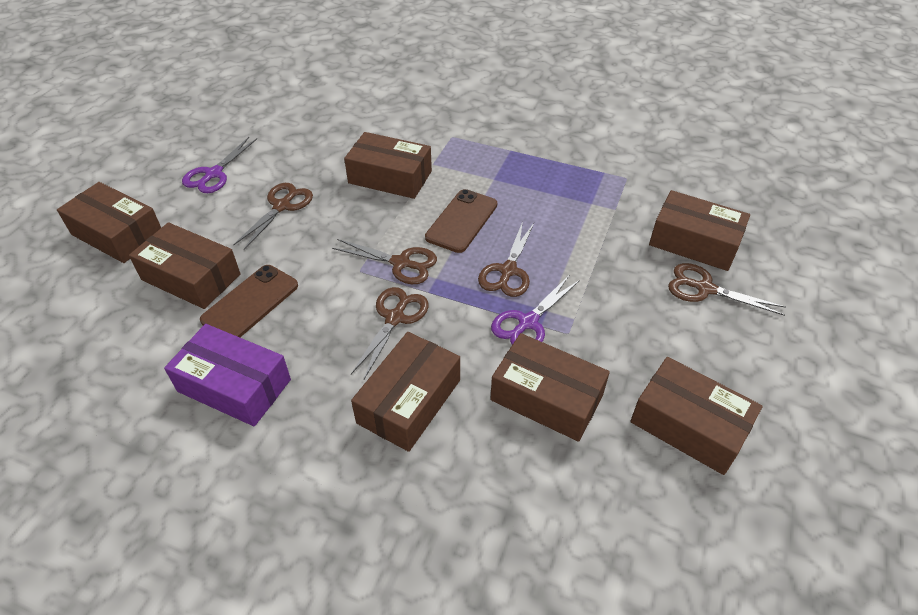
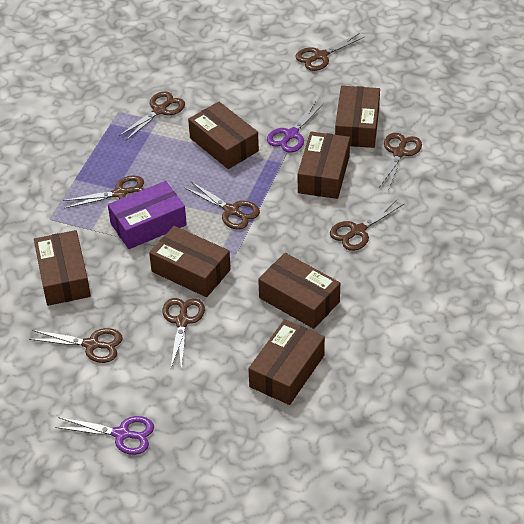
brown phone: 2 -> 0
brown scissors: 5 -> 8

